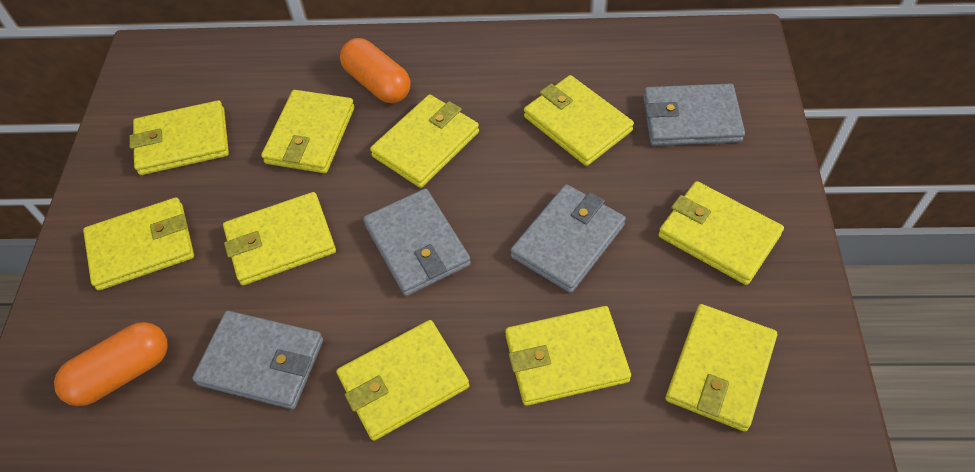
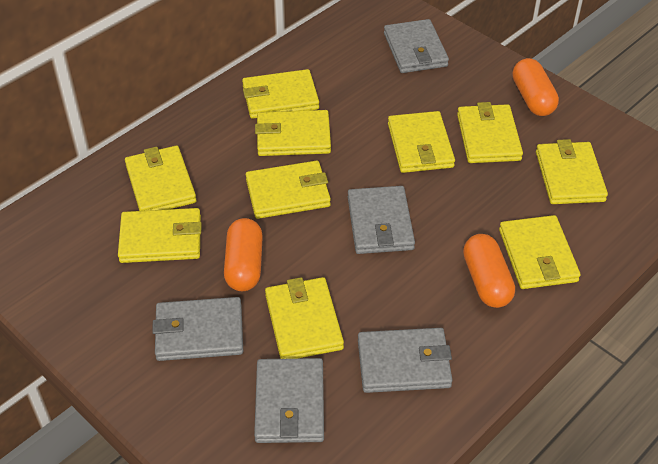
grey wallet: 4 -> 5
orange capsule: 2 -> 3

